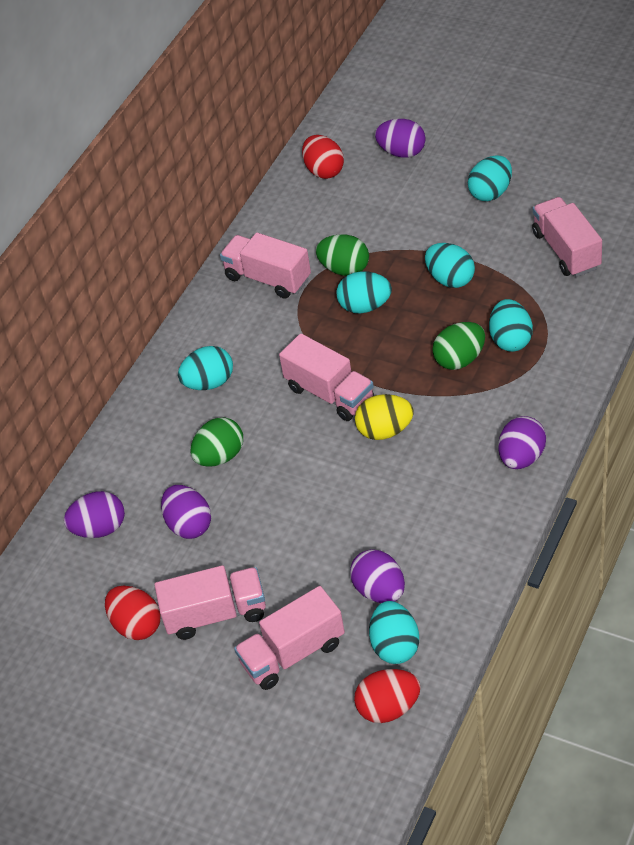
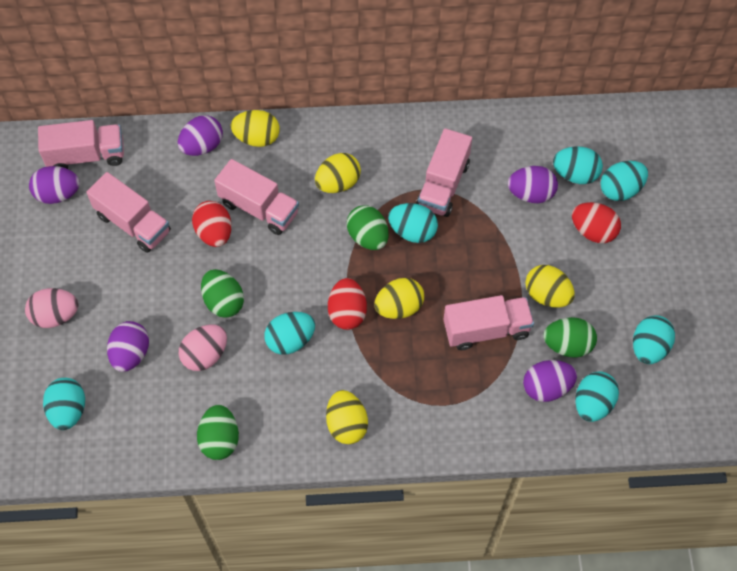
green egg: 3 -> 4
pink egg: 0 -> 2
turquoise egg: 6 -> 7
yellow egg: 1 -> 5

